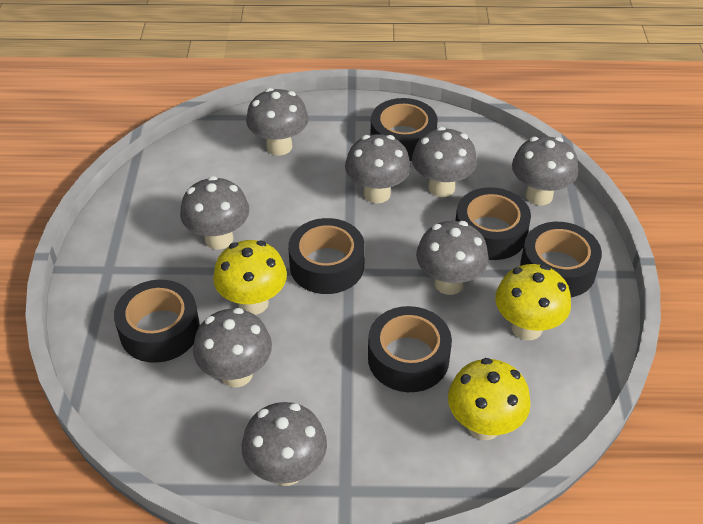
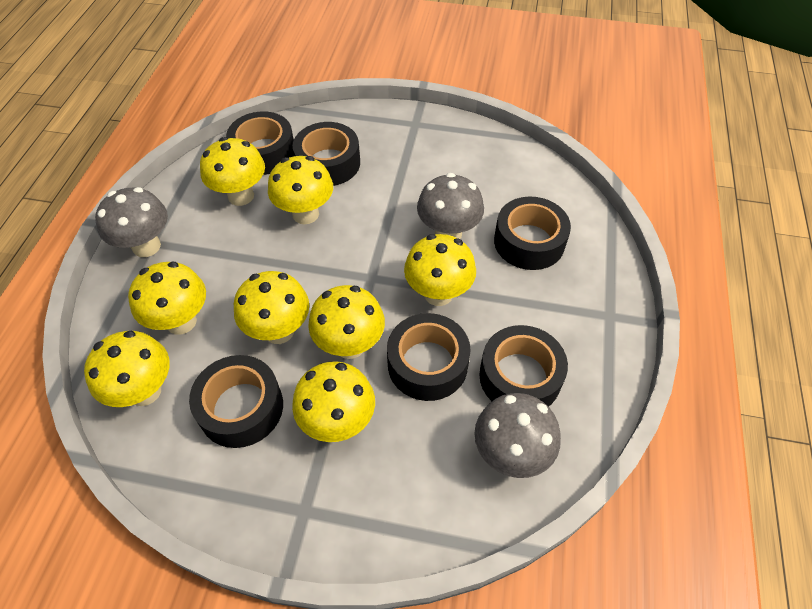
grey mushroom: 8 -> 3
yellow mushroom: 3 -> 8

